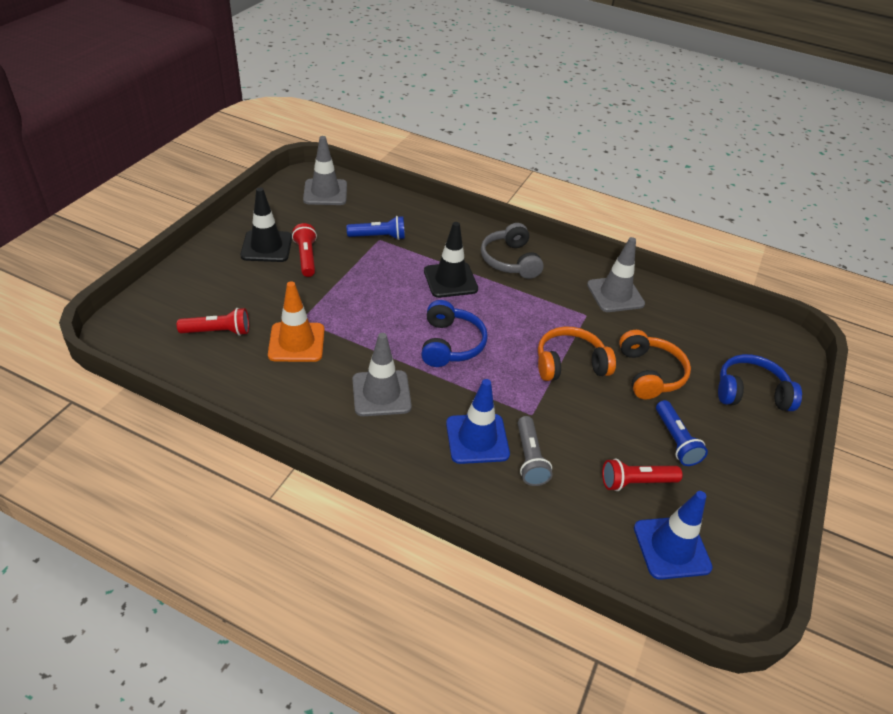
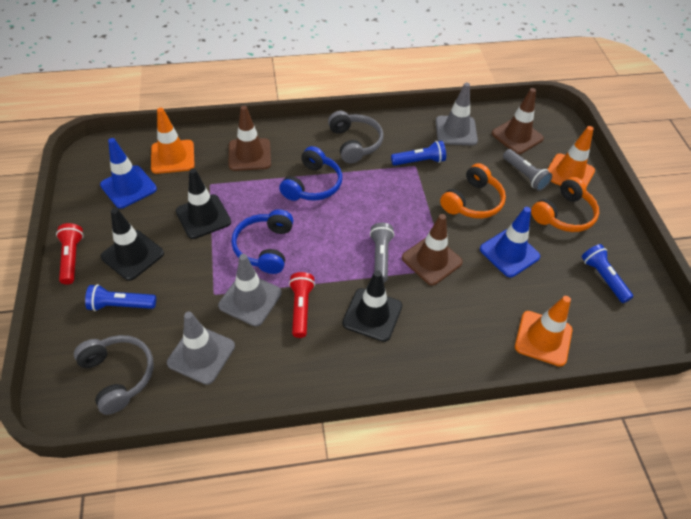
black traffic cone: 2 -> 3
blue flashlight: 2 -> 3
brown traffic cone: 0 -> 3
grey flashlight: 1 -> 2
grey headphones: 1 -> 2
orange traffic cone: 1 -> 3
red flashlight: 3 -> 2

